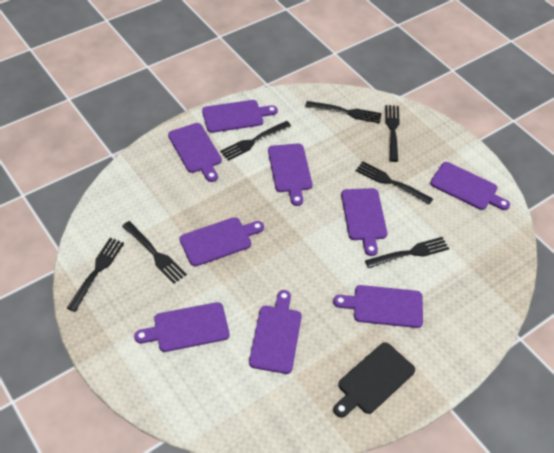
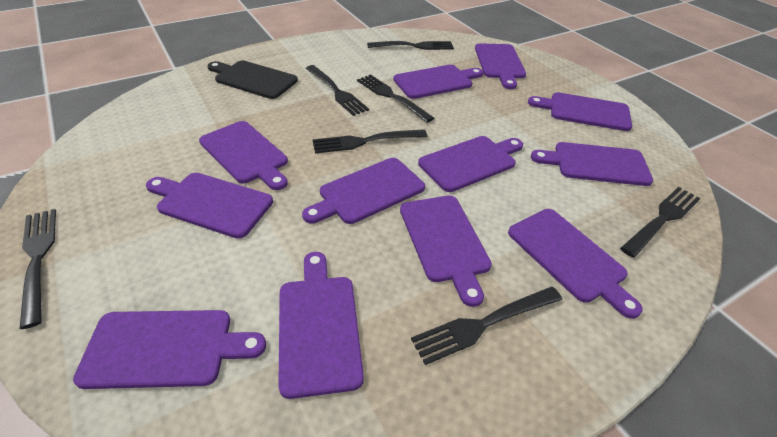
purple cutting board: 9 -> 12

